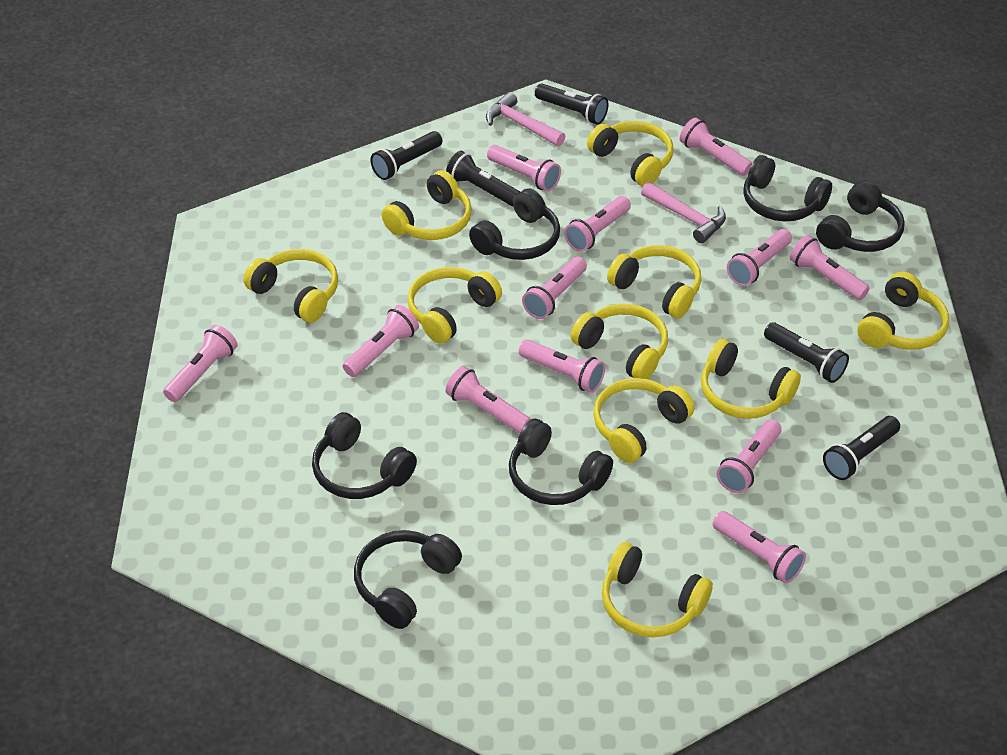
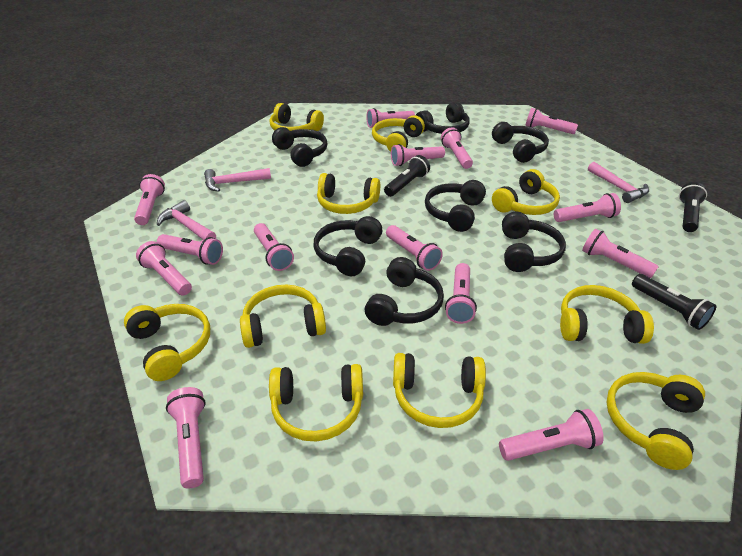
black flashlight: 5 -> 3
black headphones: 6 -> 7
pink flashlight: 12 -> 14
pink hammer: 2 -> 3

